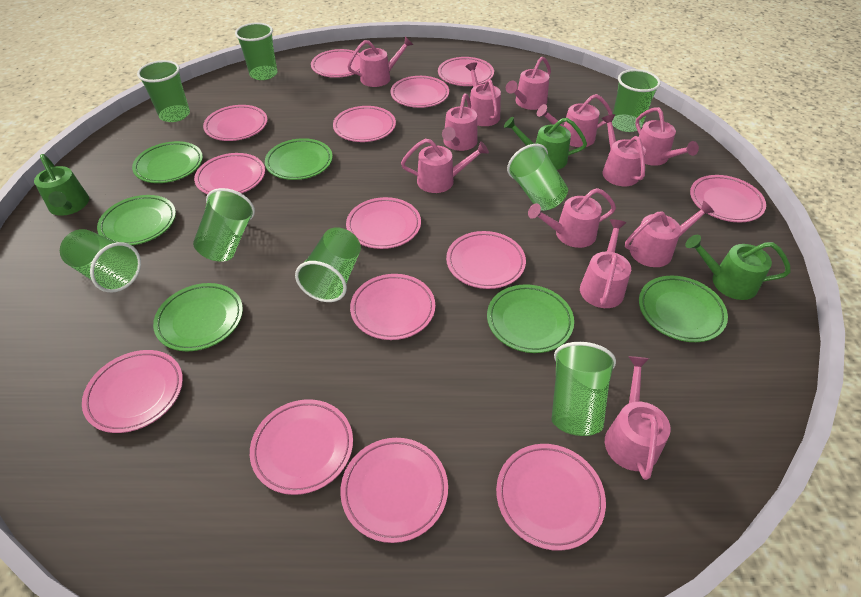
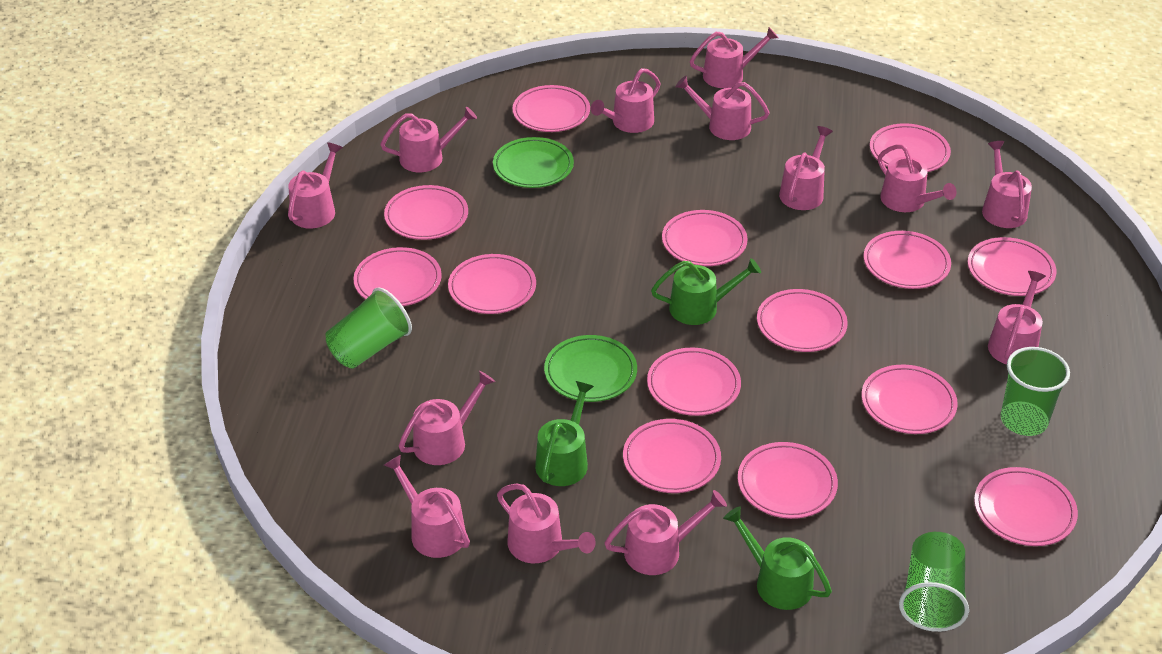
green cup: 8 -> 3
green plate: 6 -> 2
pink watering can: 12 -> 13

